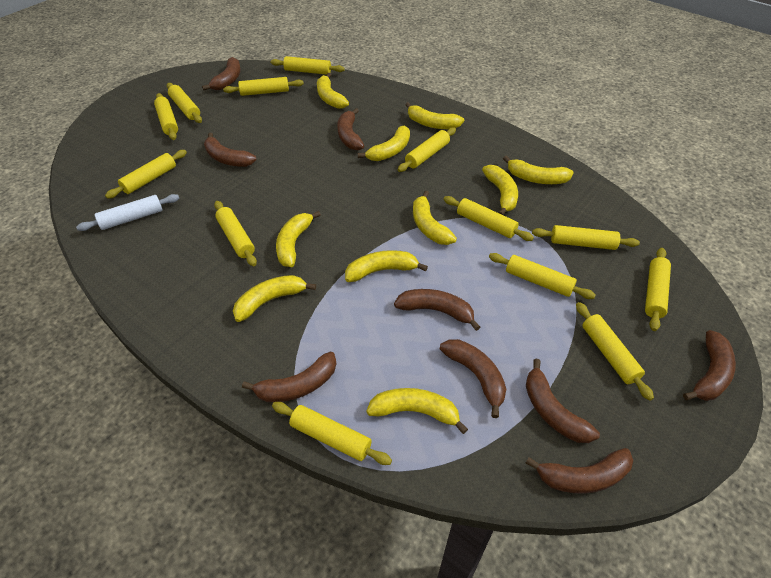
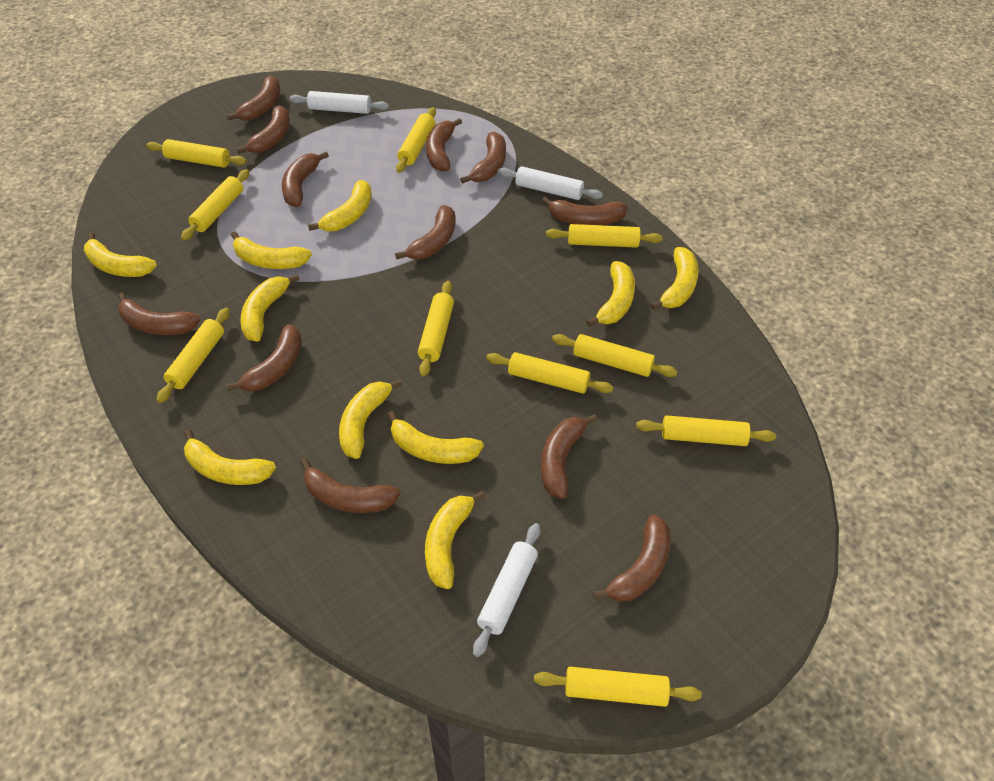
brown banana: 9 -> 12
white rolling pin: 1 -> 3
yellow rolling pin: 13 -> 10

